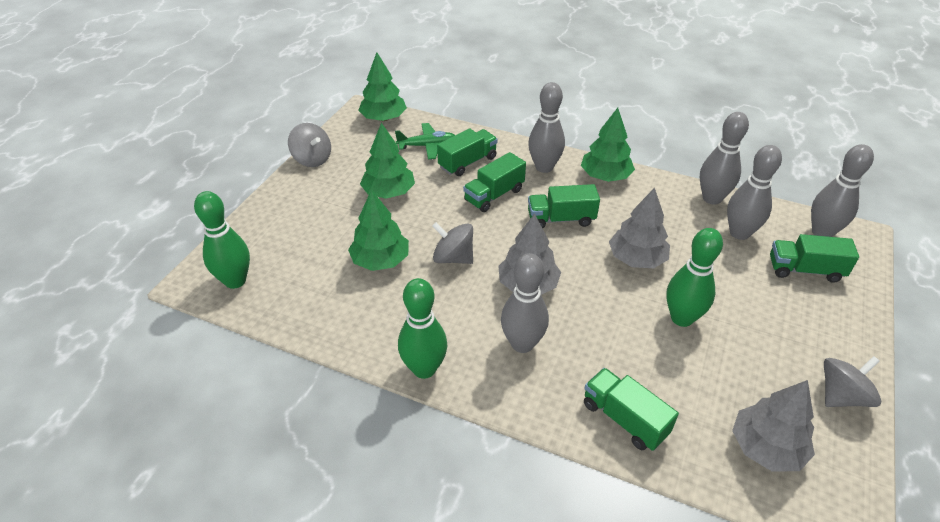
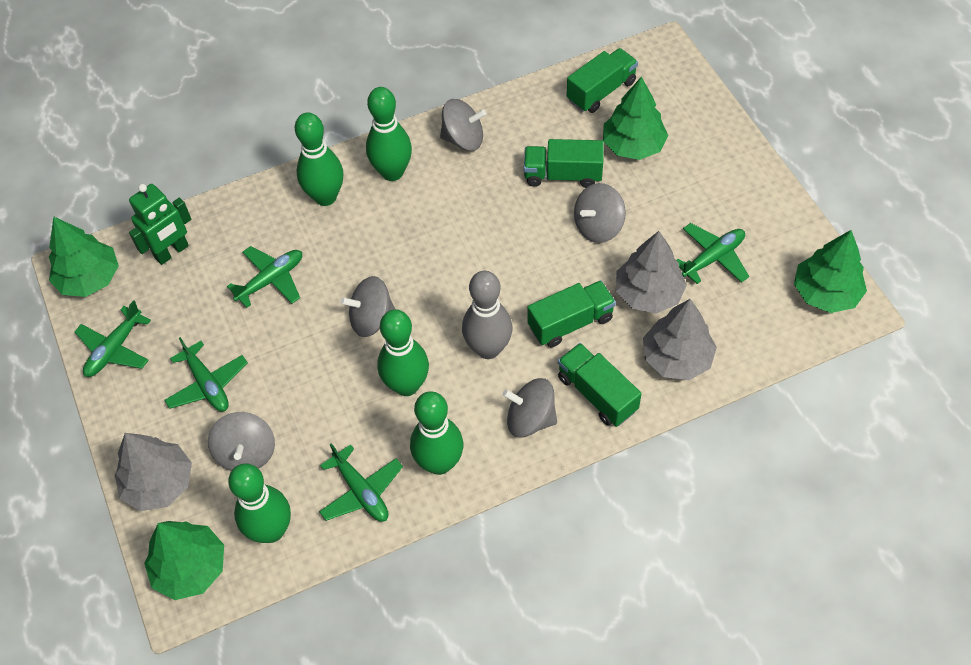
green bowling pin: 3 -> 5
green plane: 1 -> 5
green robot: 0 -> 1
green truck: 5 -> 4
grey bowling pin: 5 -> 1
grey spinning top: 3 -> 5

